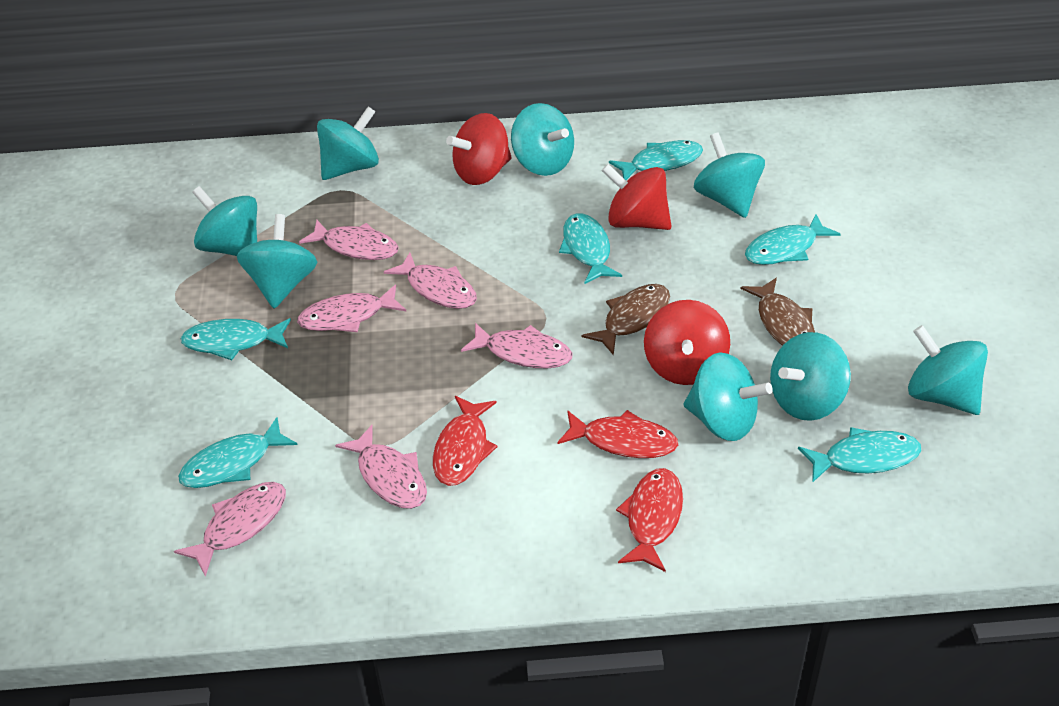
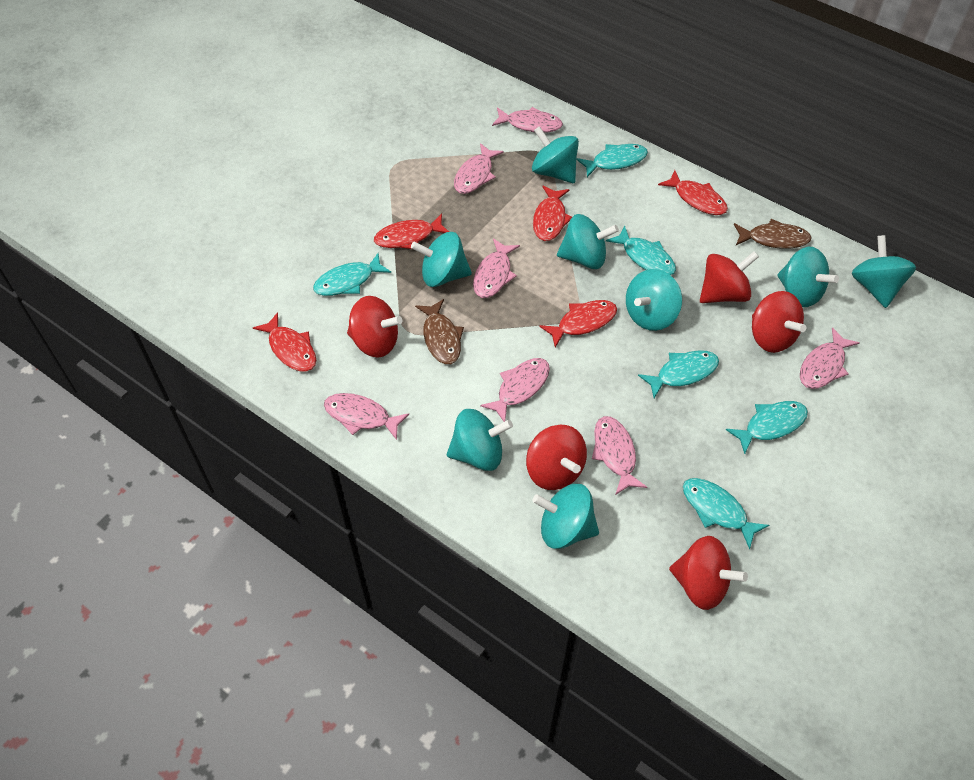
pink fish: 6 -> 7
red fish: 3 -> 5
red spinning top: 3 -> 5

